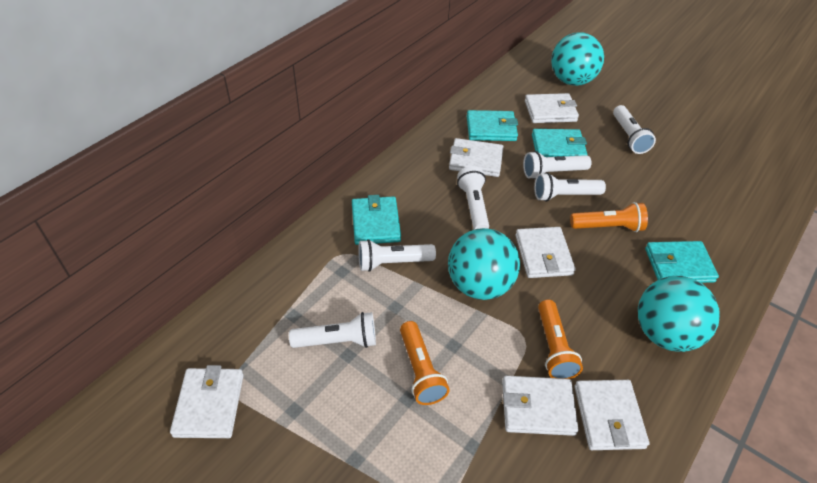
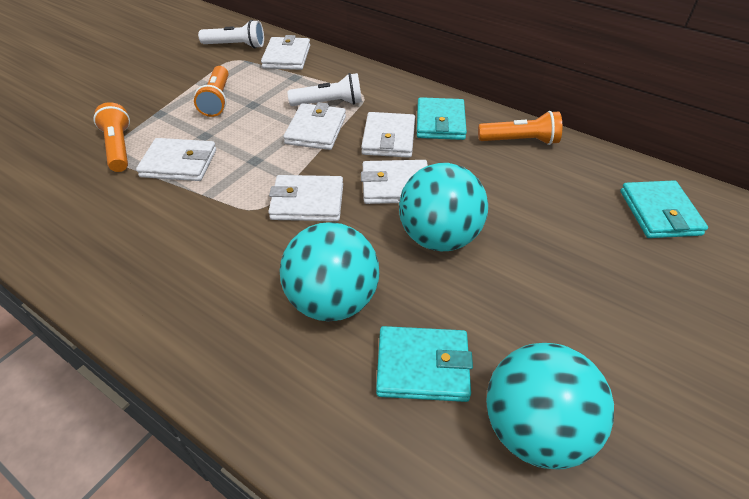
turquoise wallet: 4 -> 3
white flashlight: 6 -> 2

